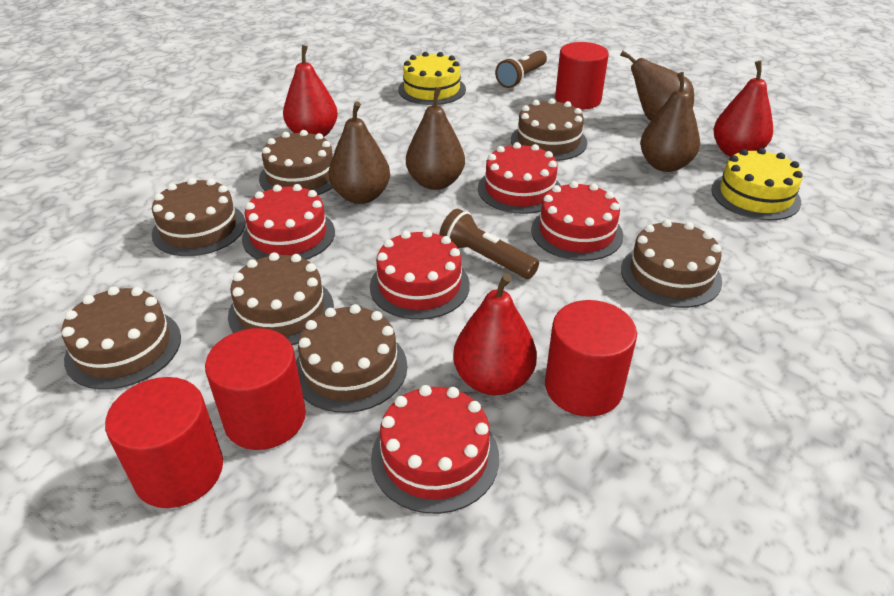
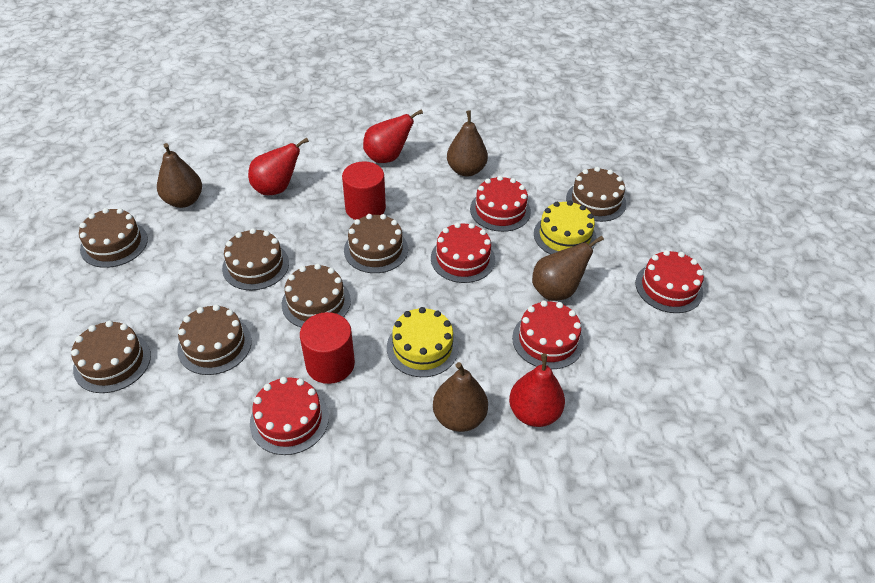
brown flashlight: 2 -> 0
red cylinder: 4 -> 2

